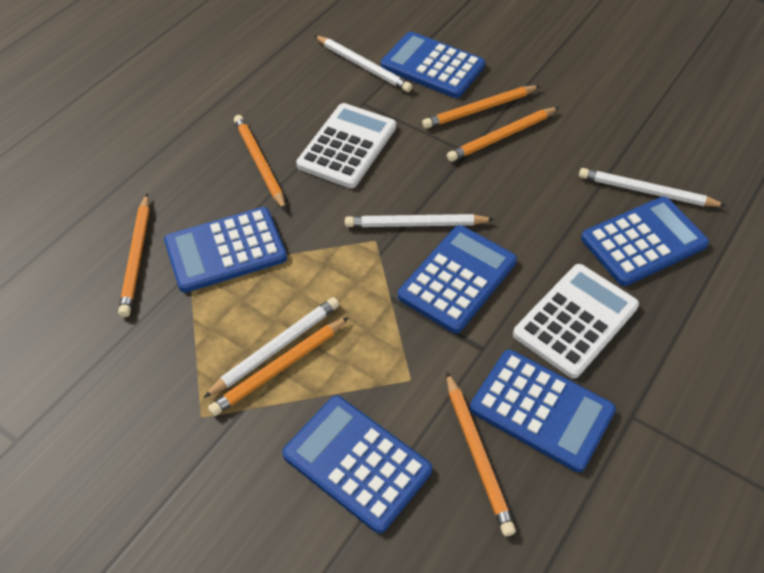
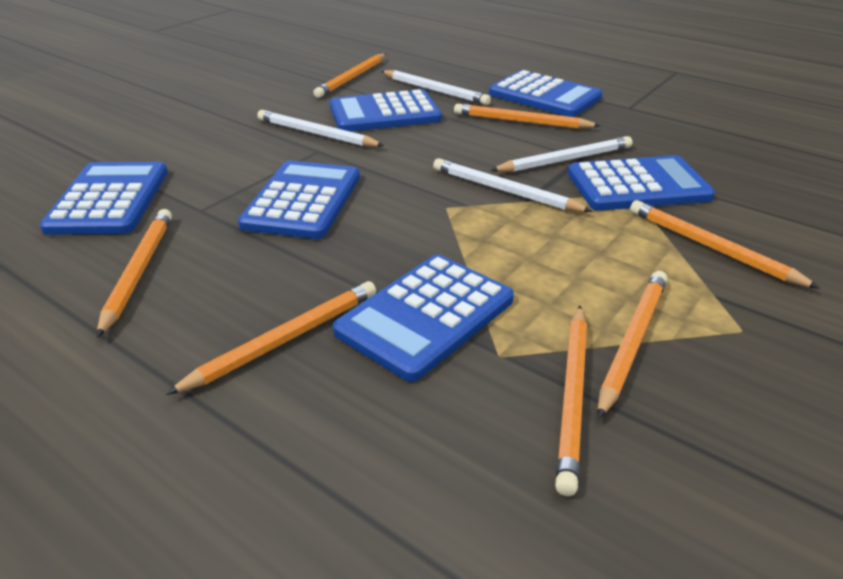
orange pencil: 6 -> 7
white calculator: 2 -> 0

